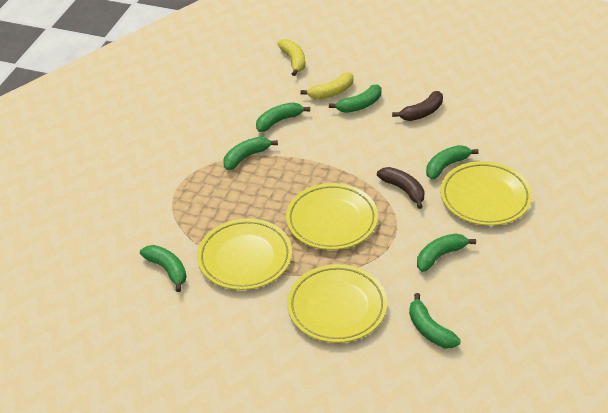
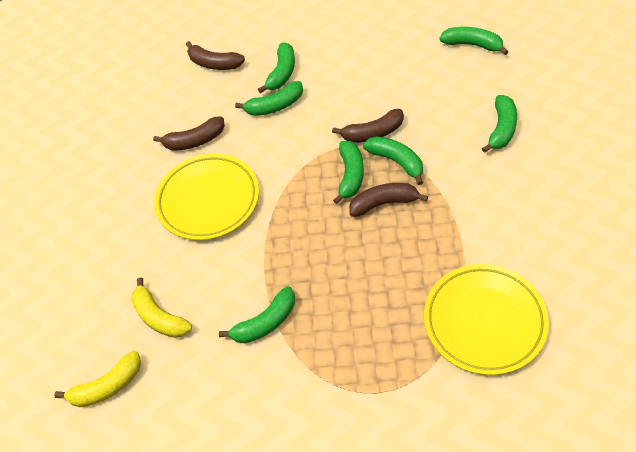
brown banana: 2 -> 4
yellow plate: 4 -> 2

